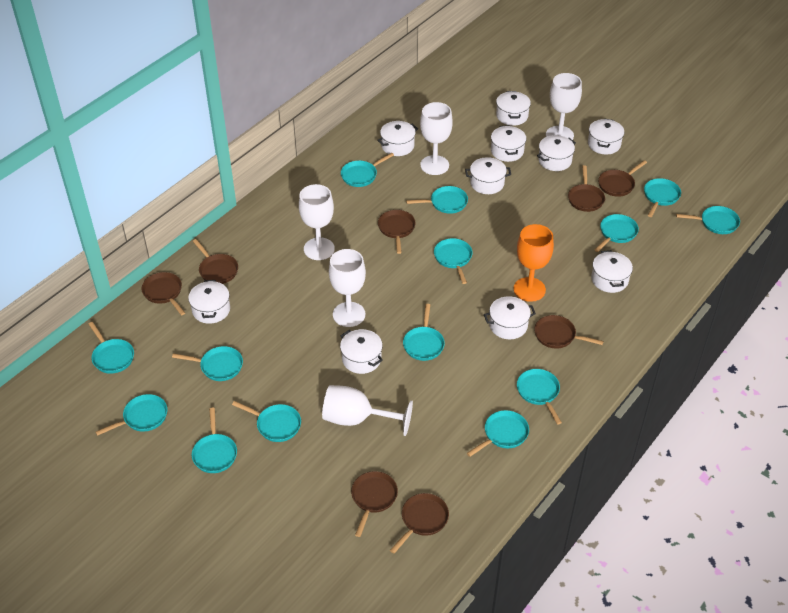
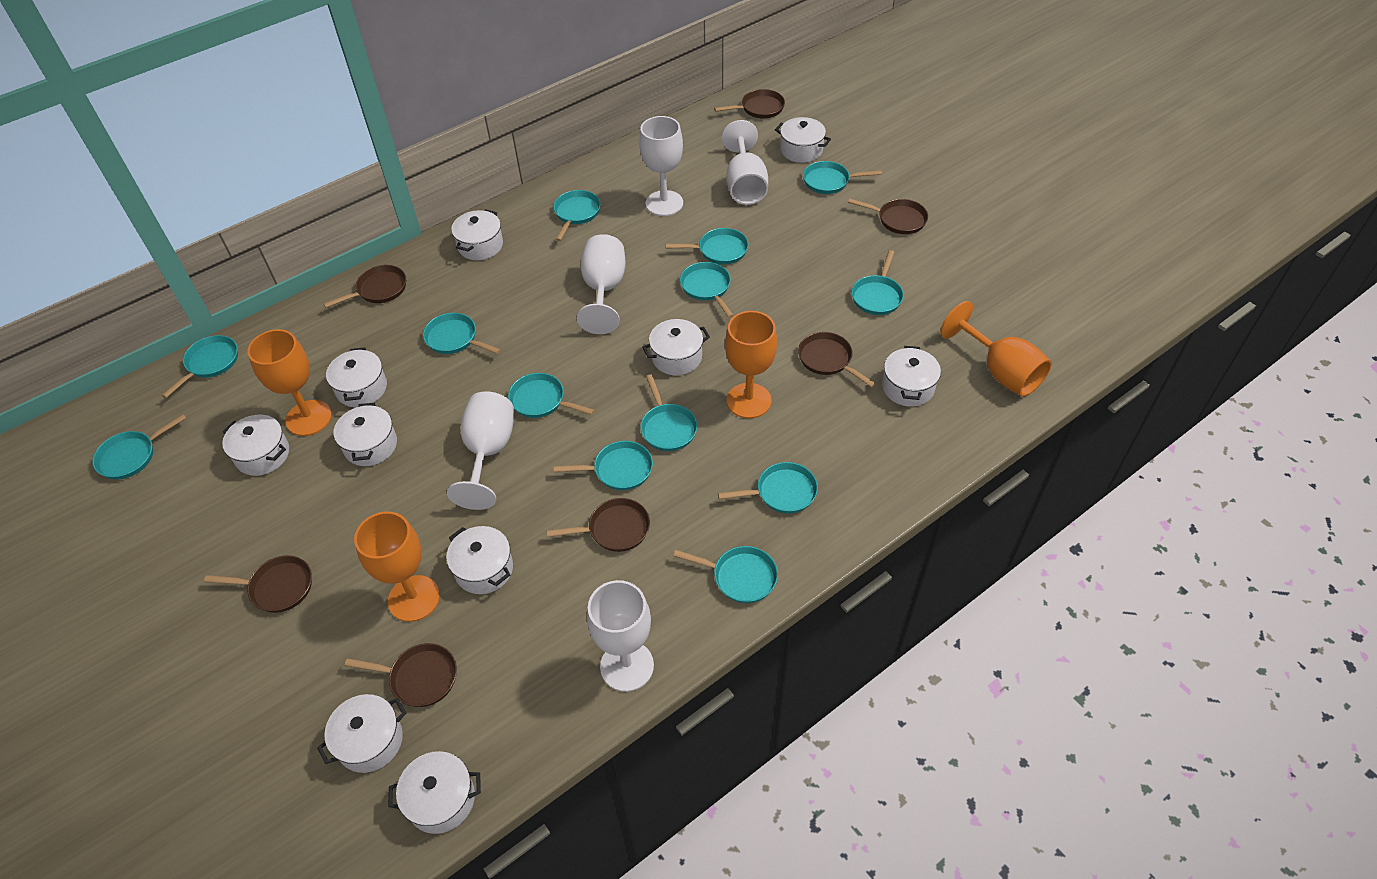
brown pan: 8 -> 7
orange goblet: 1 -> 4
turquoise pan: 14 -> 13

